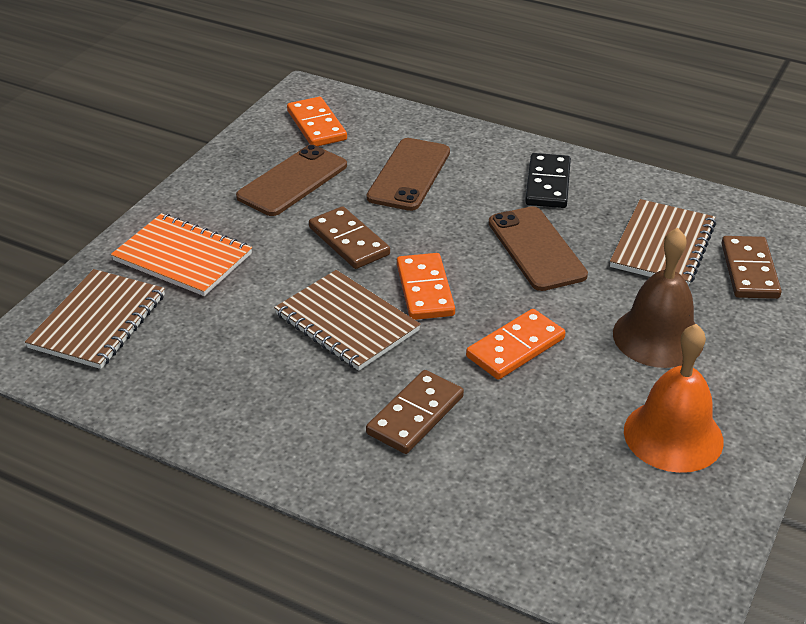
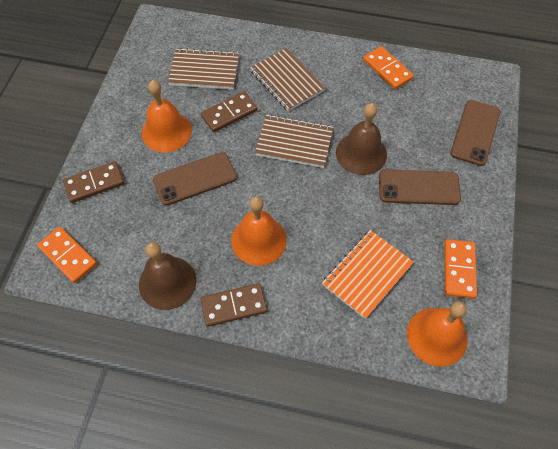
black domino: 1 -> 0
brown bell: 1 -> 2
orange bell: 1 -> 3

